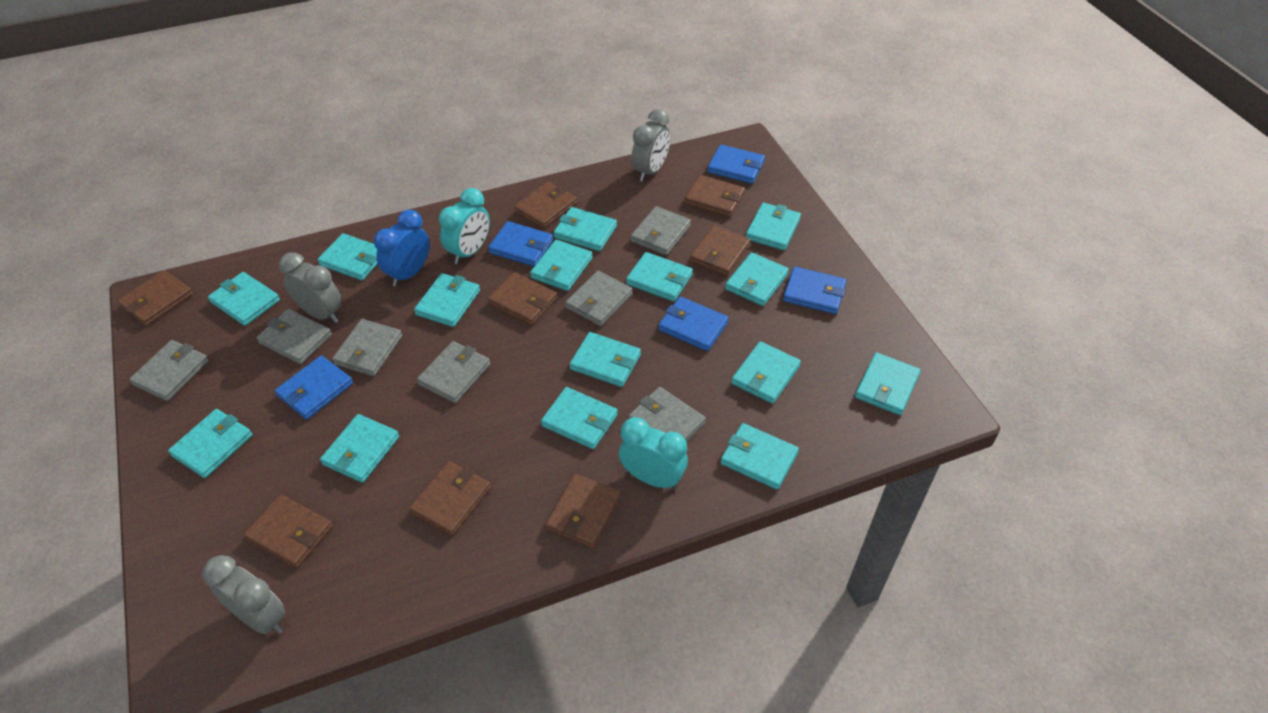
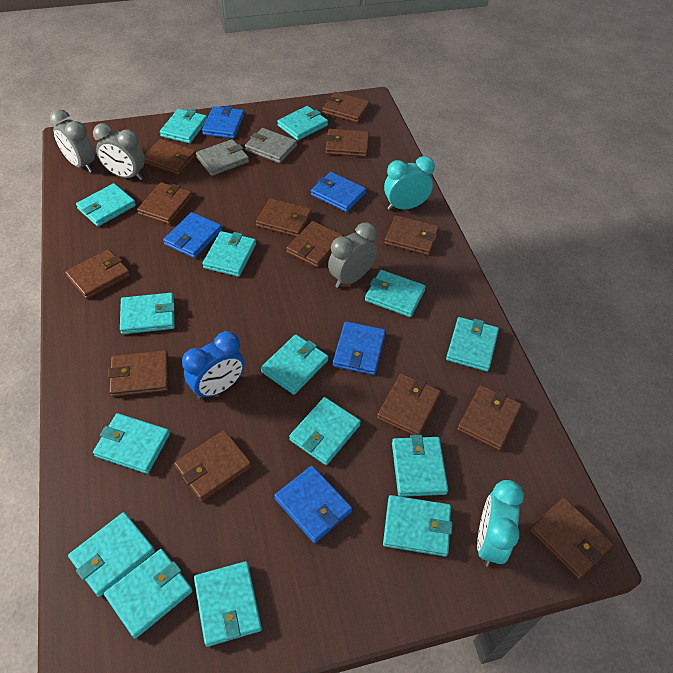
brown wallet: 8 -> 13
grey wallet: 7 -> 2

